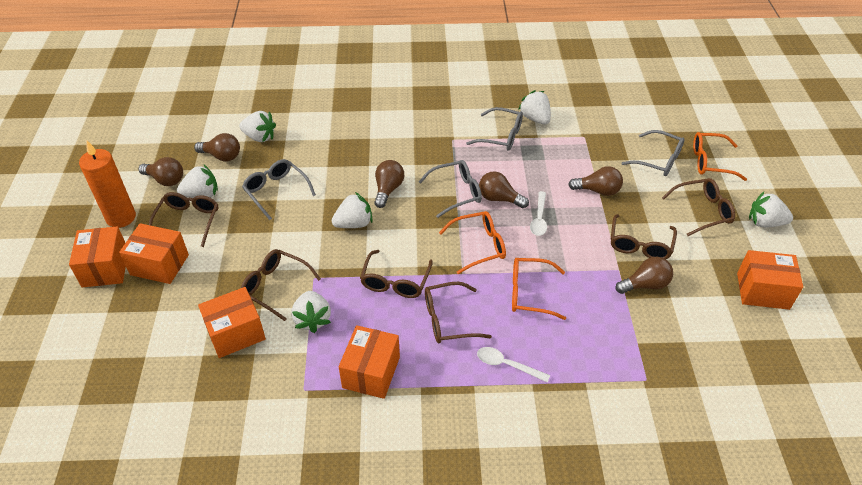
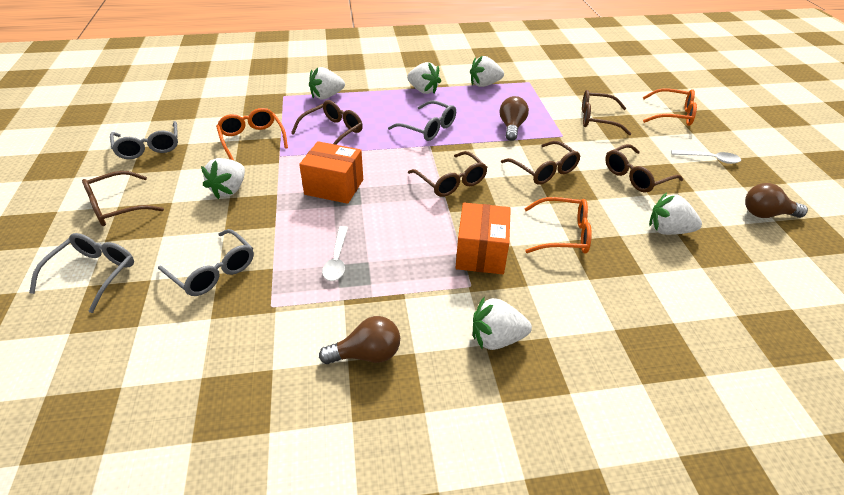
brown light bulb: 6 -> 3
orange box: 5 -> 2
orange candle: 1 -> 0

